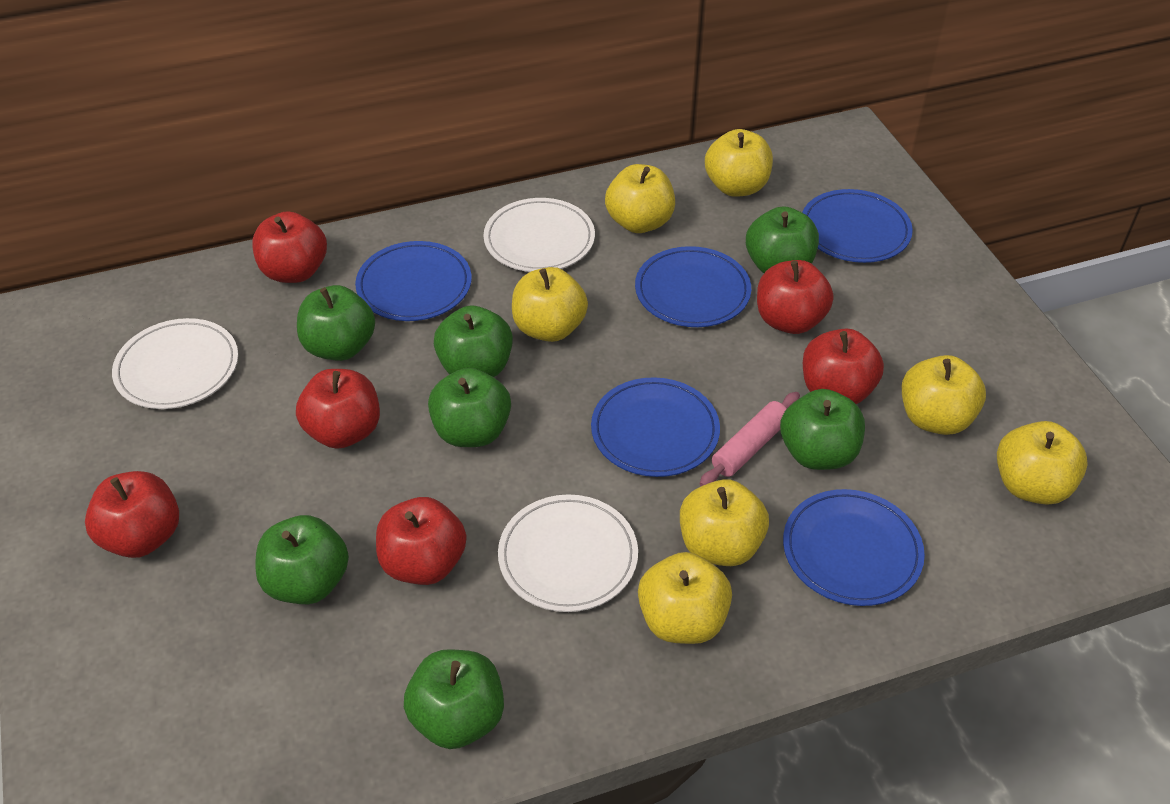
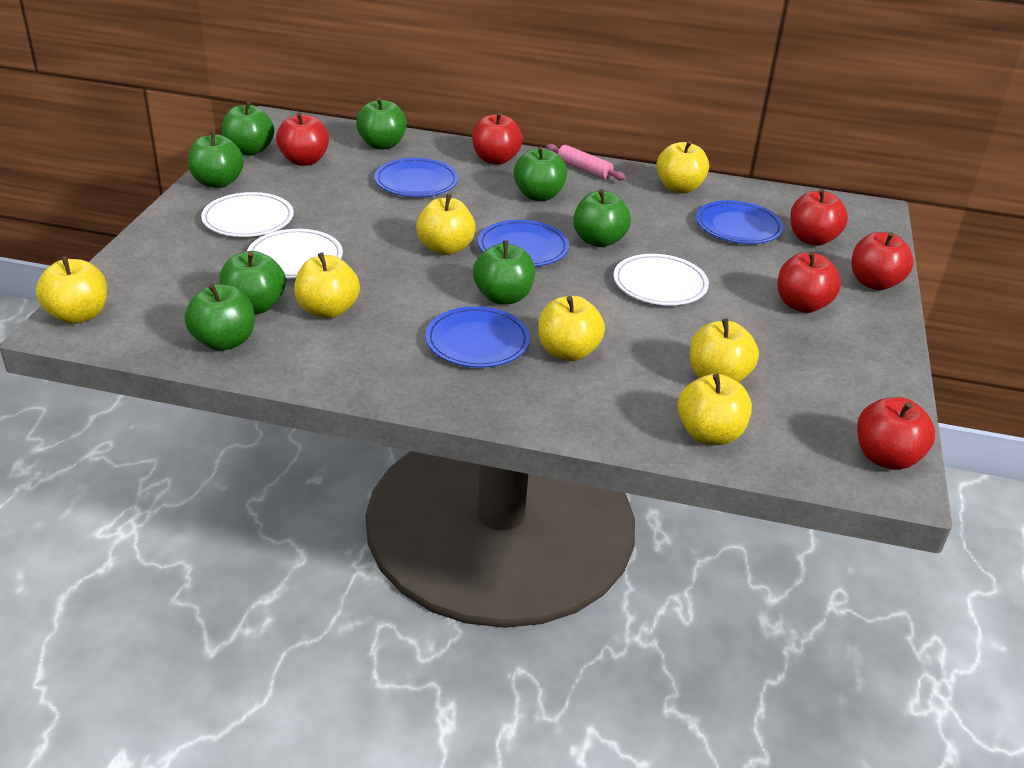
blue plate: 5 -> 4
green apple: 7 -> 8

